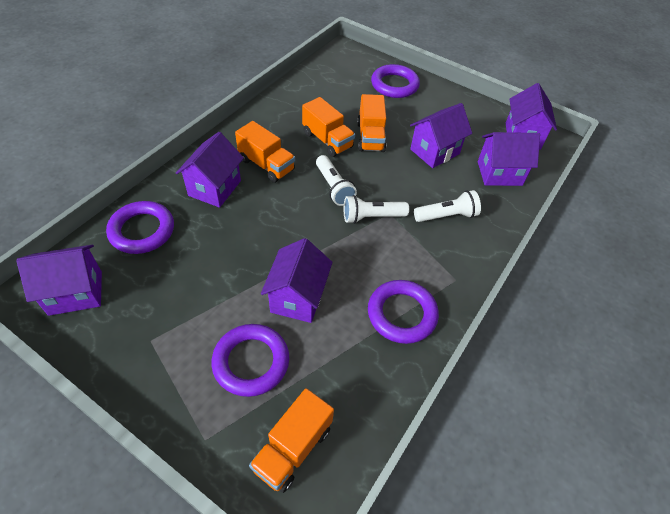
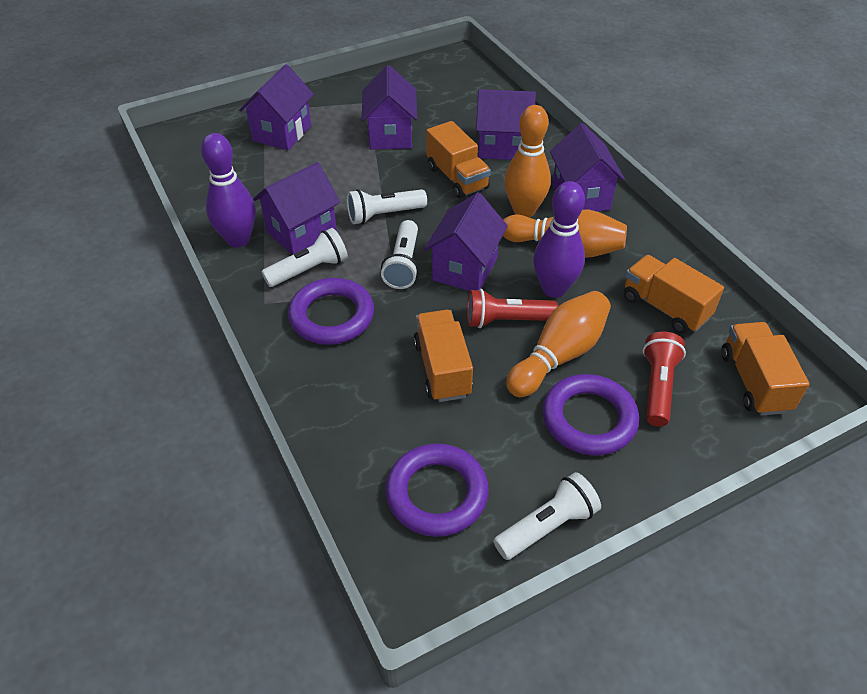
orange bowling pin: 0 -> 3
purple bowling pin: 0 -> 2
purple ring: 4 -> 3
red flashlight: 0 -> 2
white flashlight: 3 -> 4

